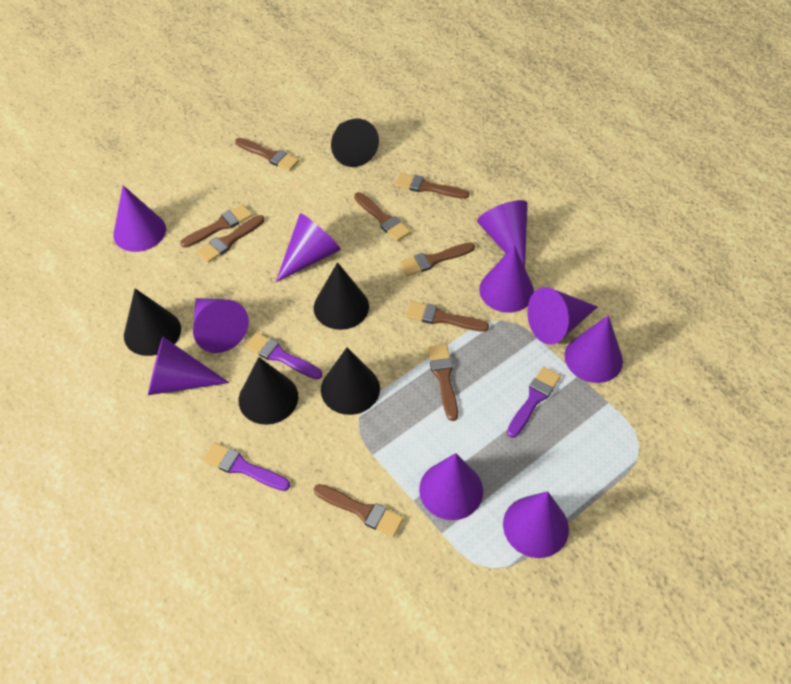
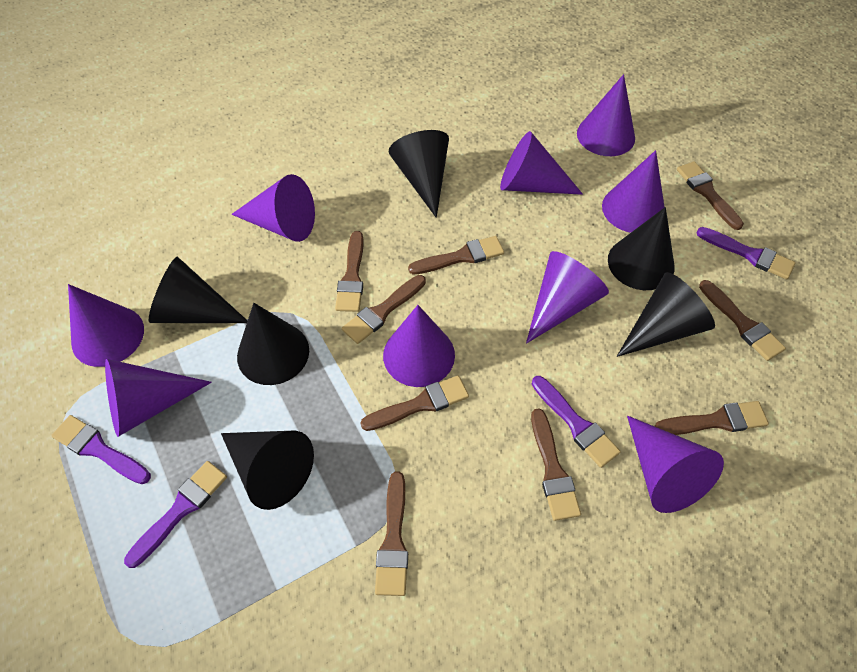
black cone: 5 -> 6
purple brush: 3 -> 4
purple cone: 10 -> 9

